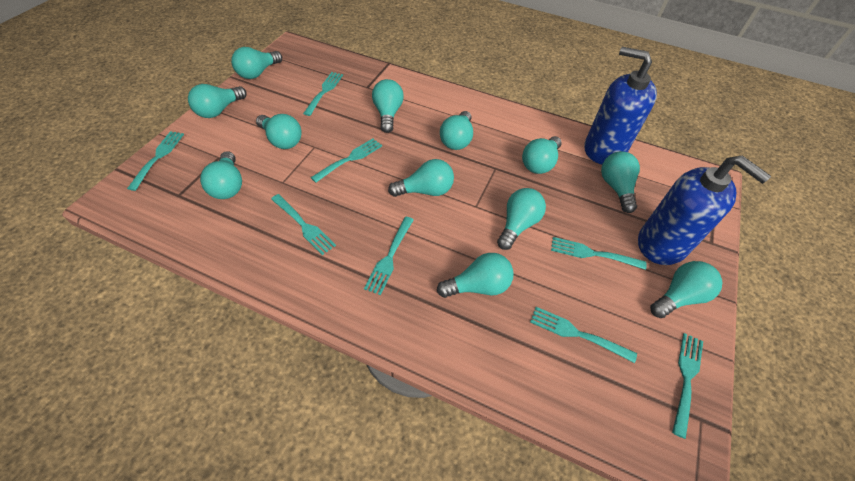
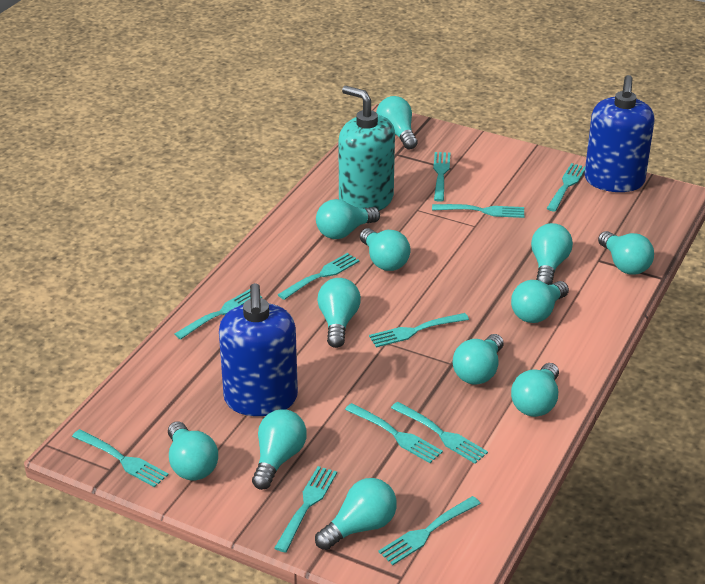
turquoise fork: 8 -> 11
turquoise soap dispenser: 0 -> 1

